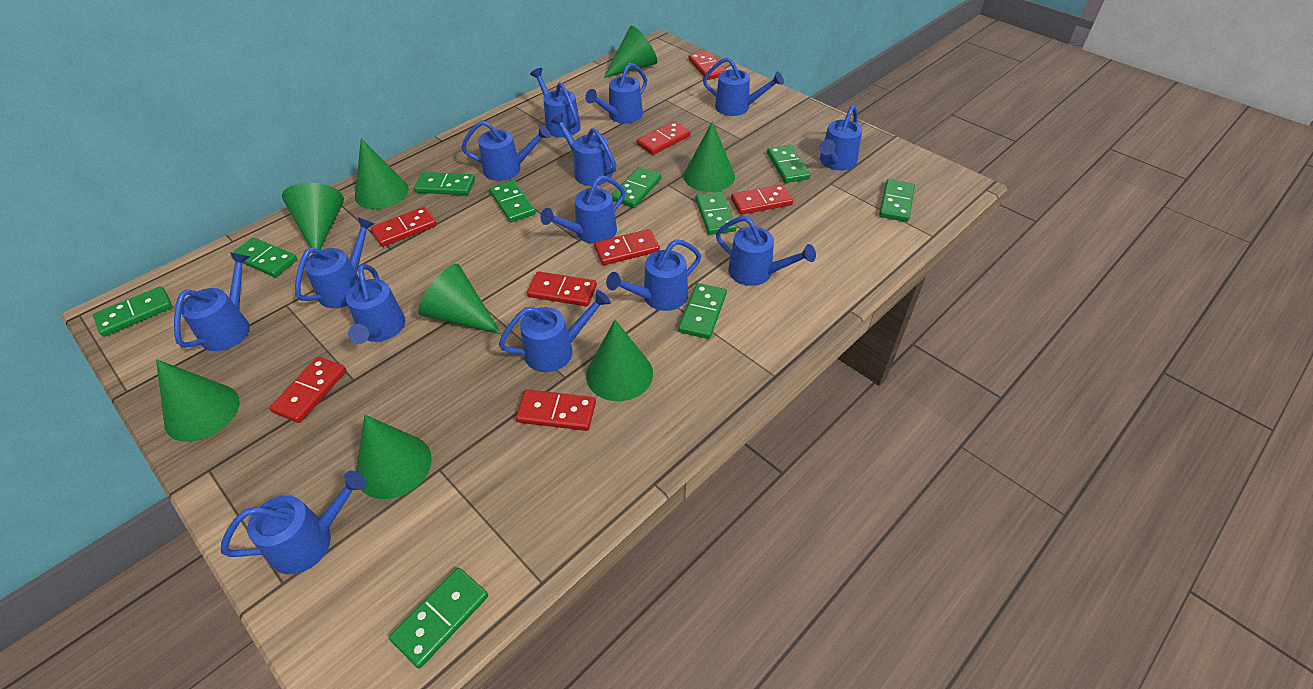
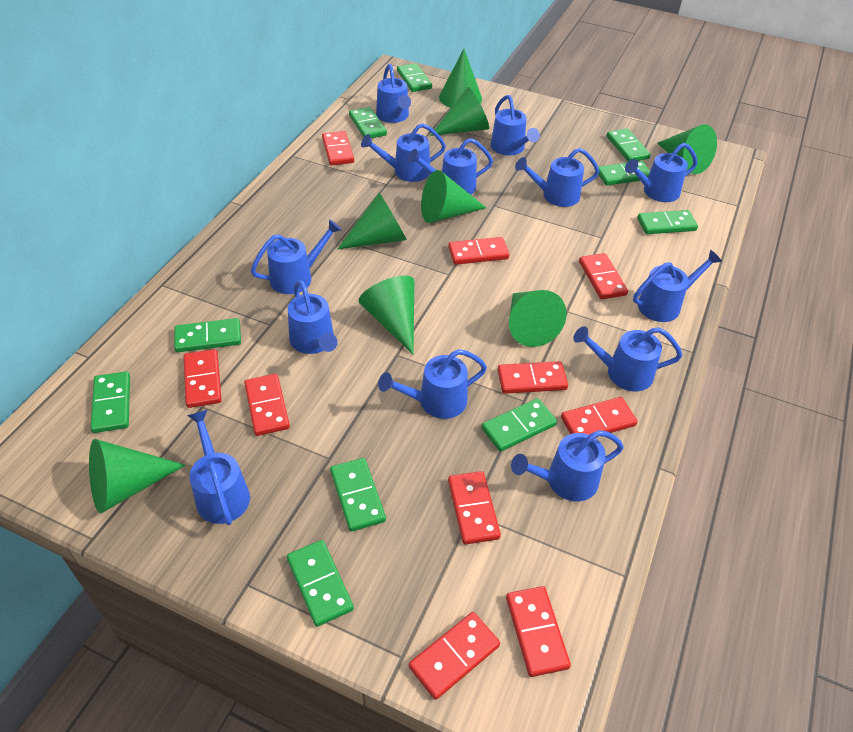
blue watering can: 14 -> 13
red domino: 8 -> 10

